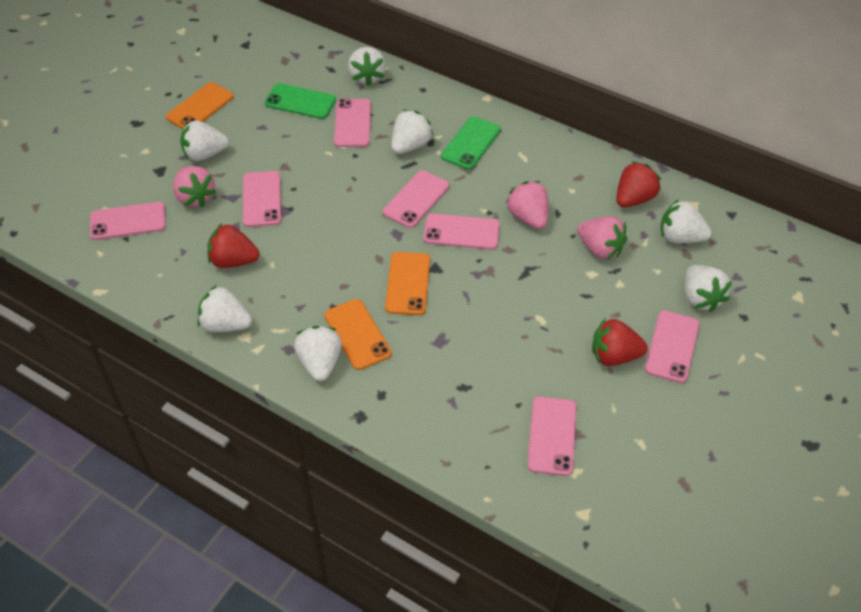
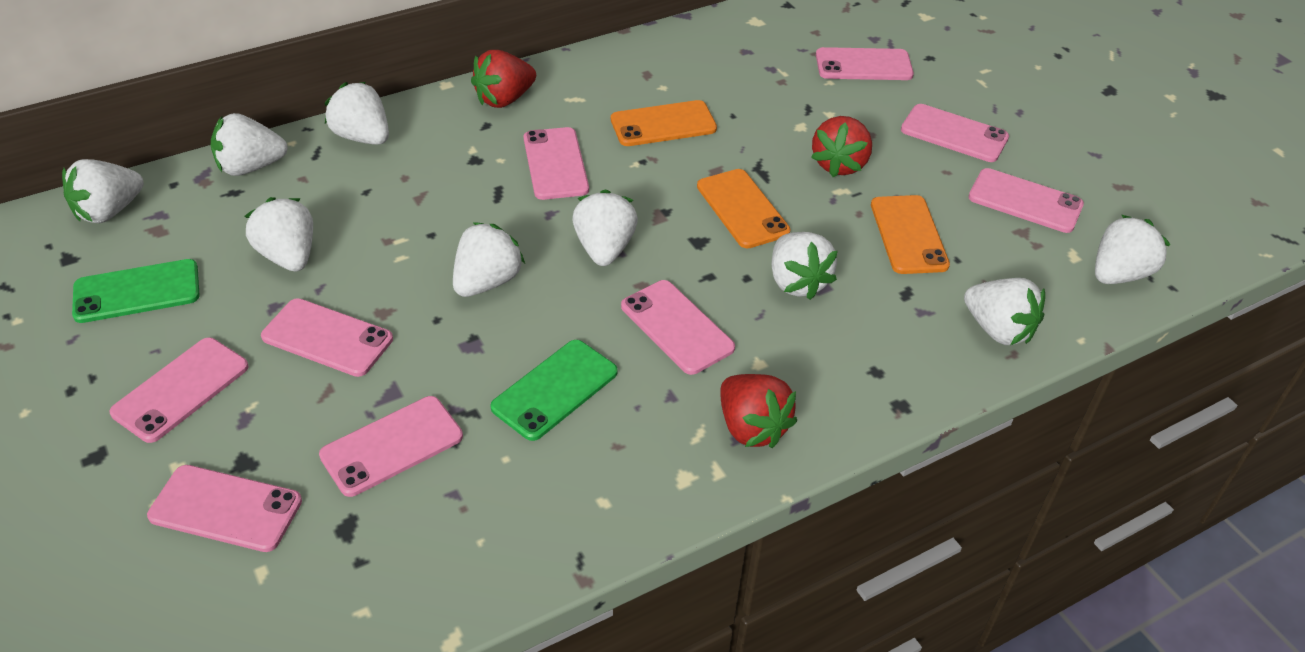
pink phone: 7 -> 9
pink strawberry: 3 -> 0
white strawberry: 7 -> 9

